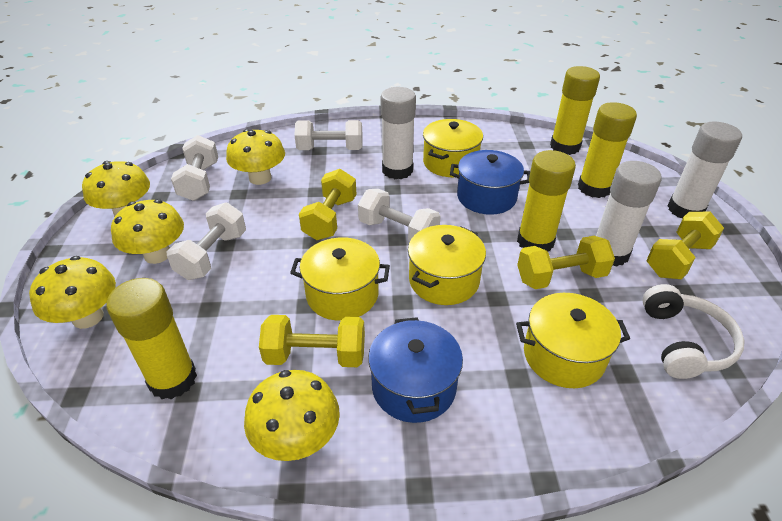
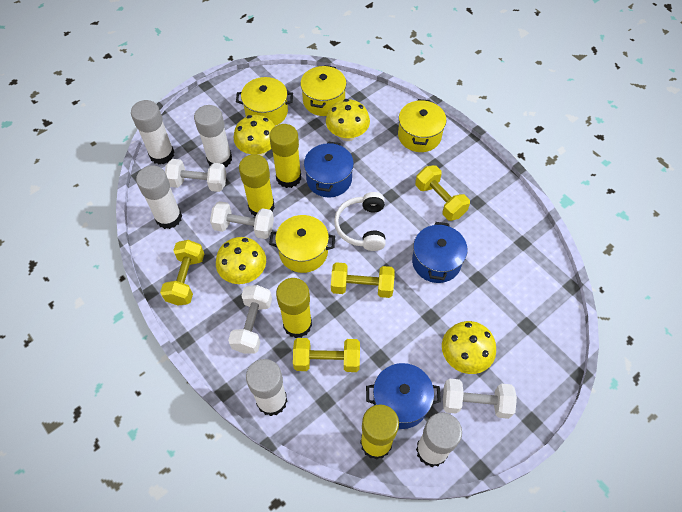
blue pot: 2 -> 3
white glue stick: 3 -> 5
yellow mushroom: 5 -> 4

